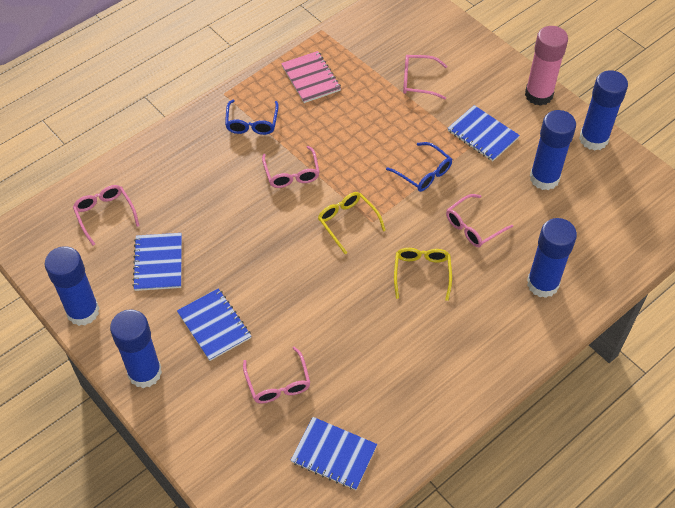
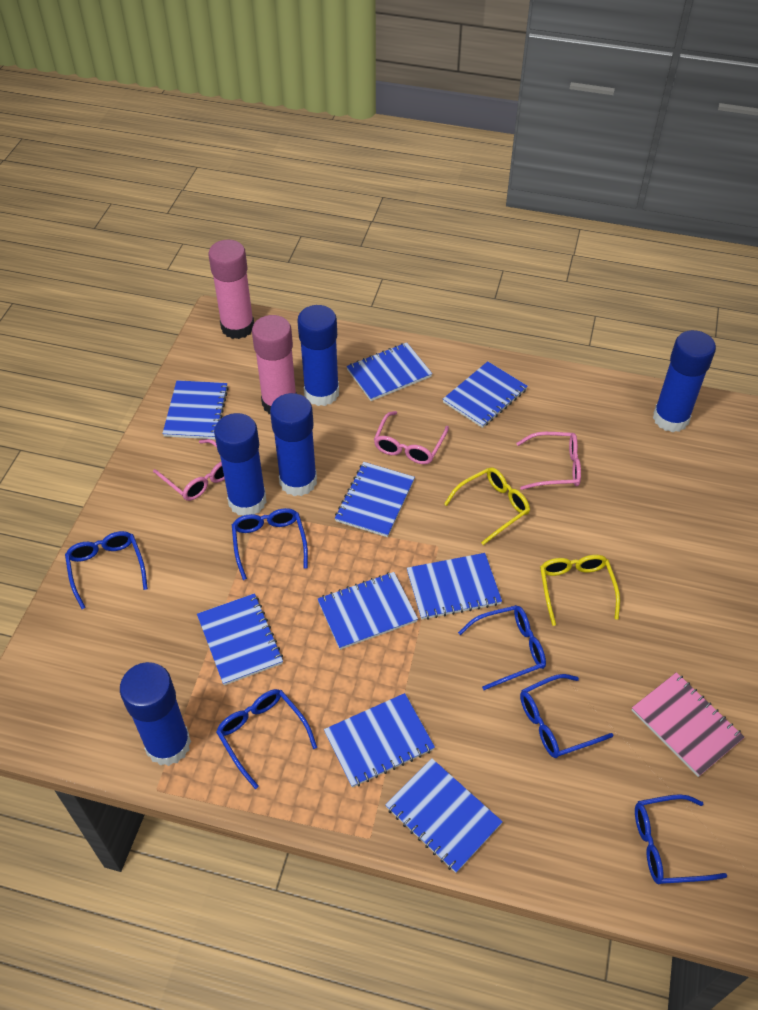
blue glasses: 2 -> 6
blue notebook: 4 -> 9
pink glasses: 5 -> 3
pink glue stick: 1 -> 2

